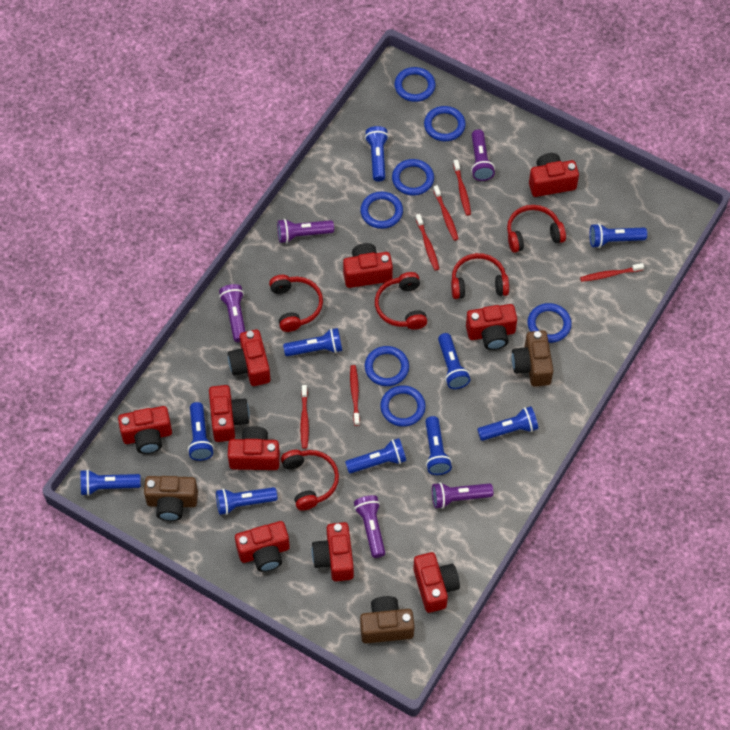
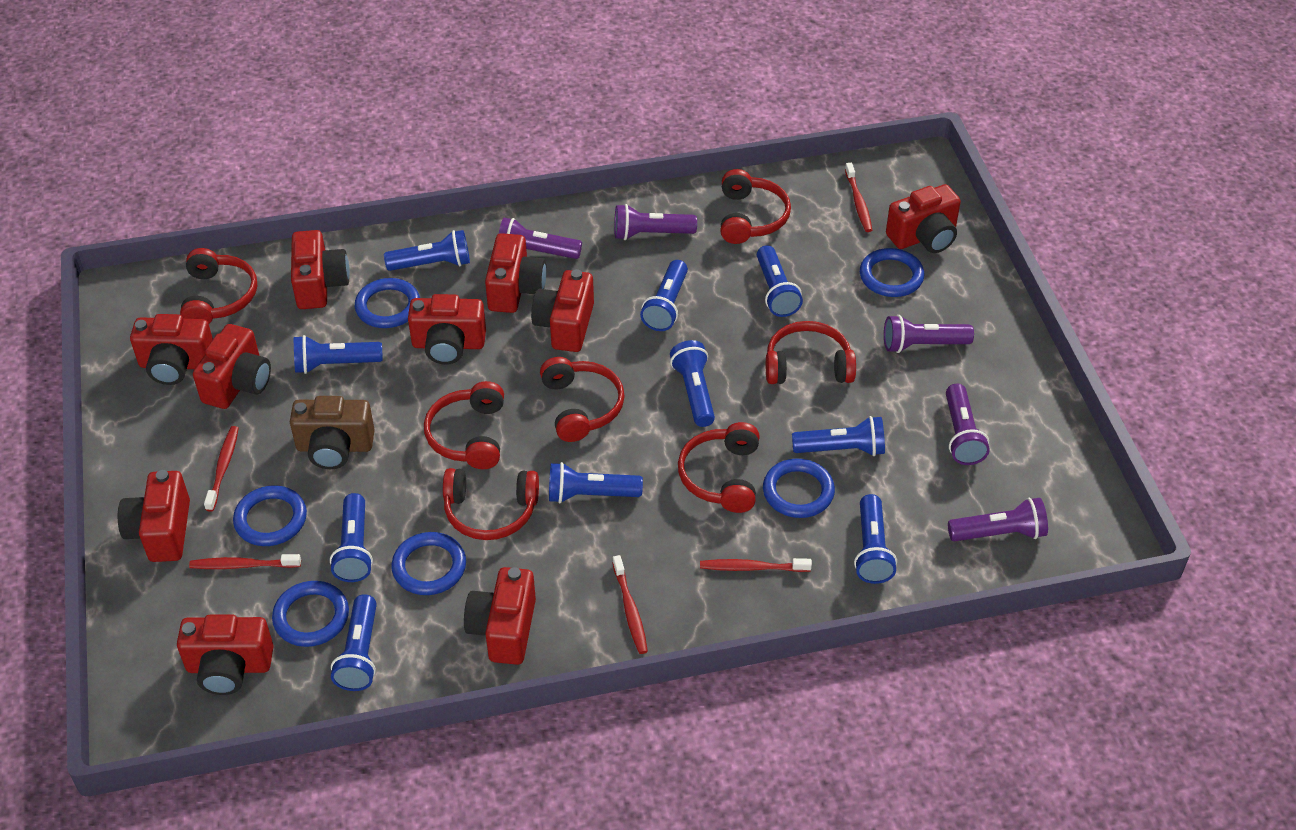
blue ring: 7 -> 6
brown camera: 3 -> 1
red headphones: 5 -> 7
red toothbrush: 6 -> 5

